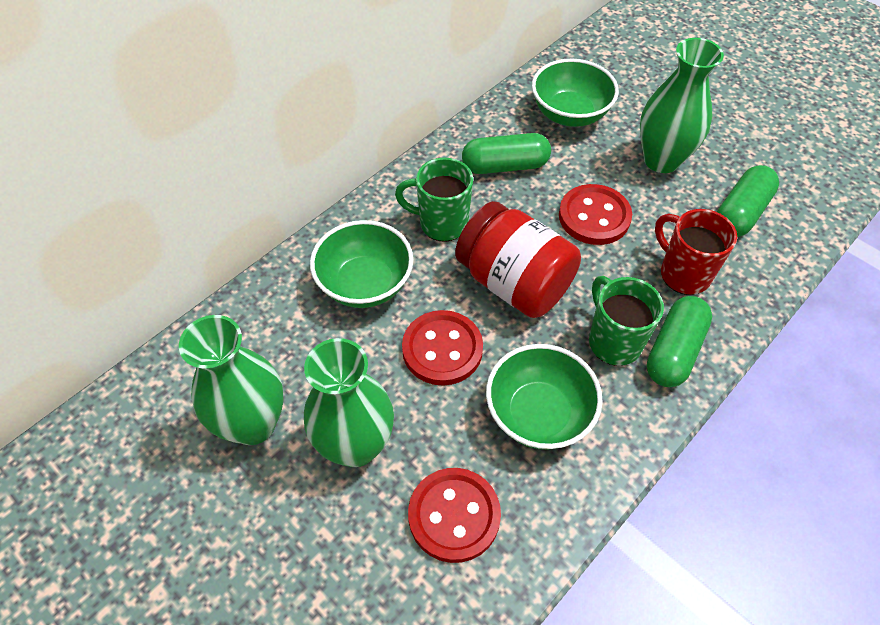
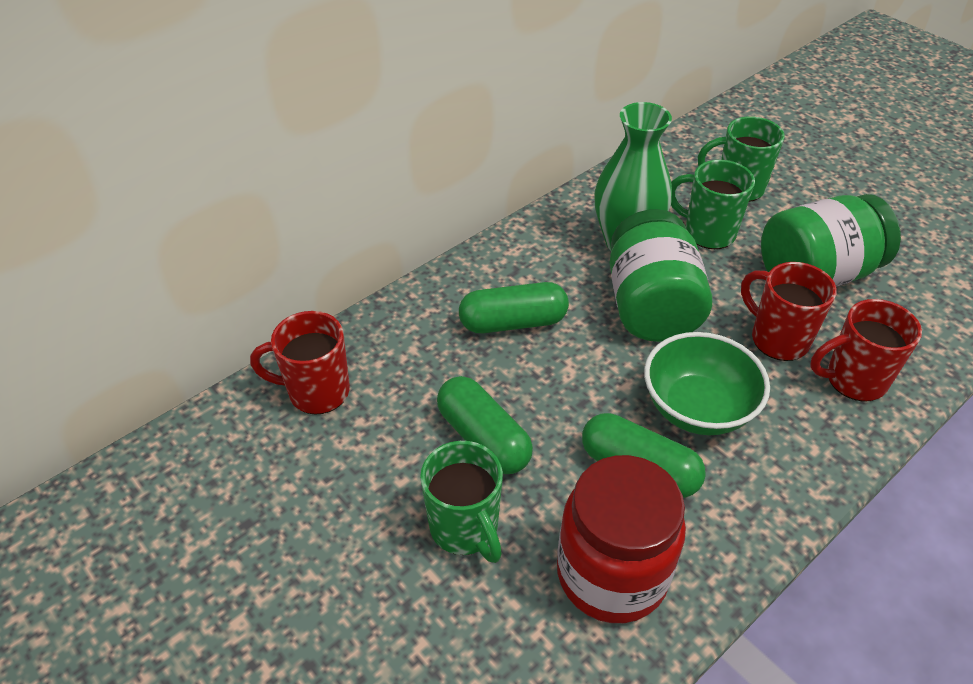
green bowl: 3 -> 1
green jar: 0 -> 2
green mug: 2 -> 3
green vase: 3 -> 1
red button: 3 -> 0
red mug: 1 -> 3

